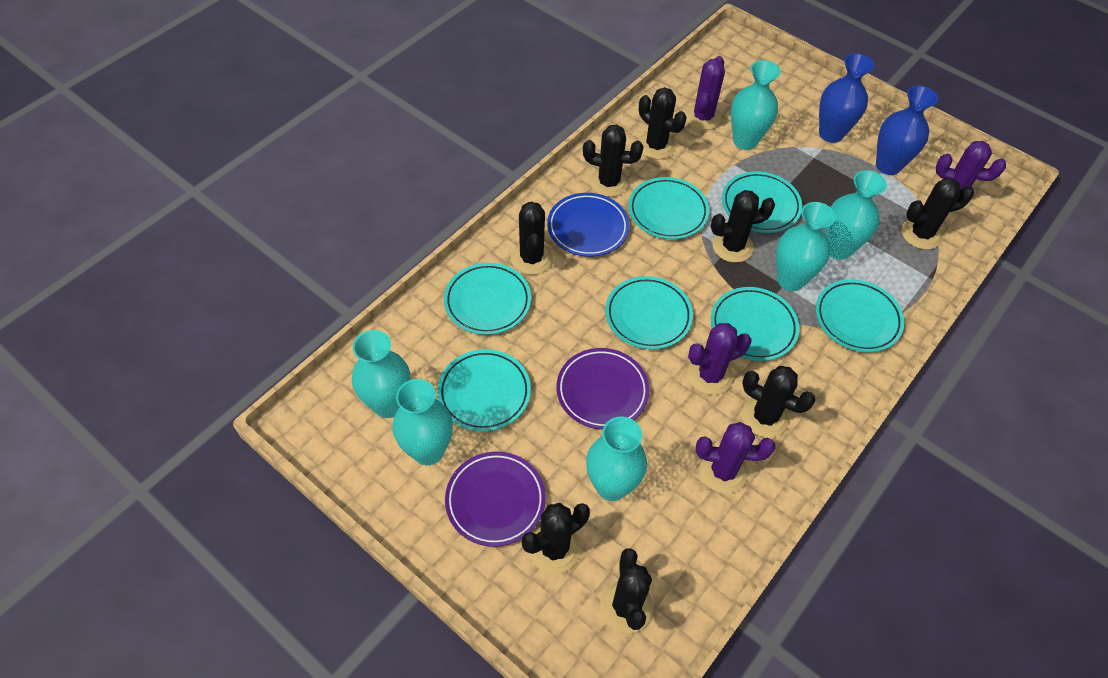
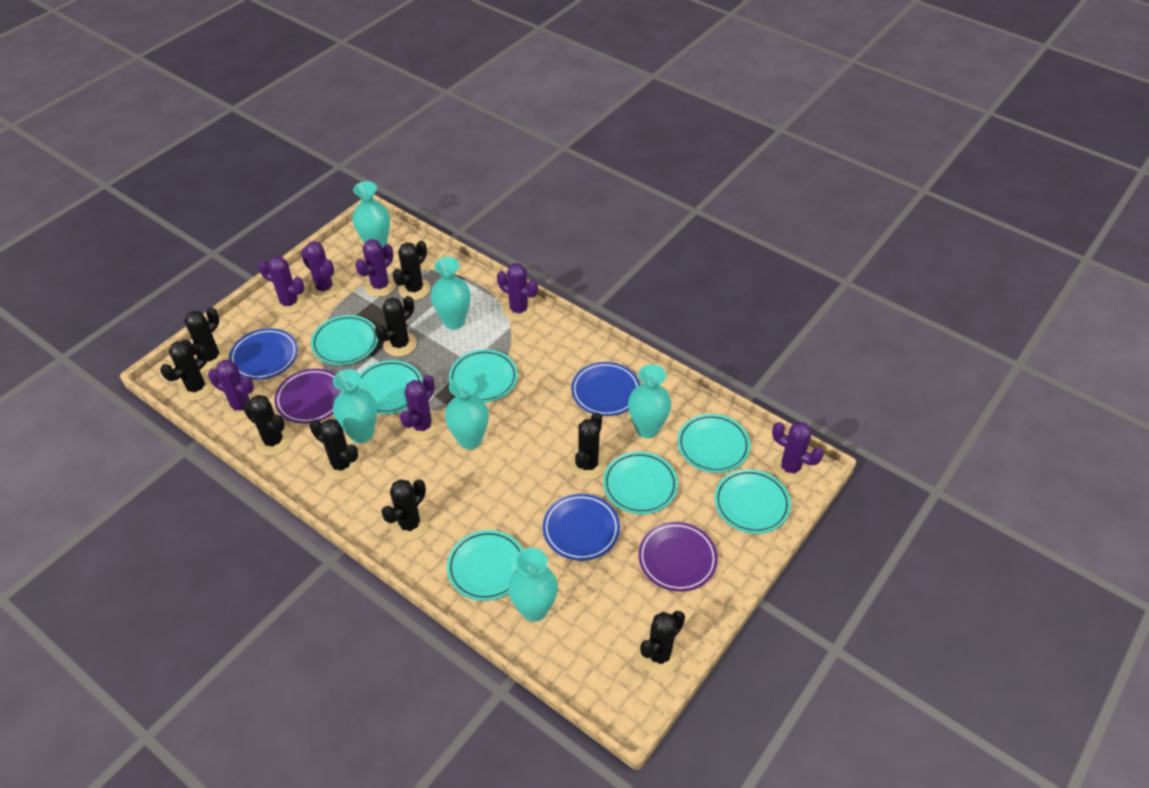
black cactus: 8 -> 9
blue plate: 1 -> 3
blue vase: 2 -> 0
purple cactus: 4 -> 7

